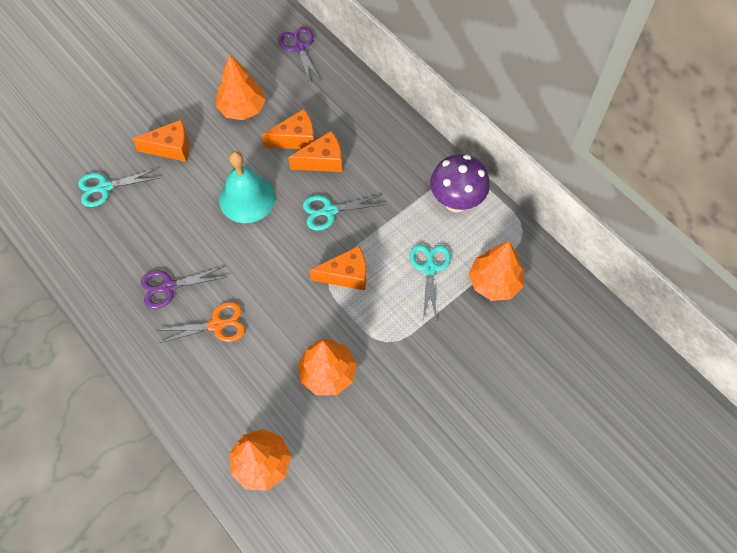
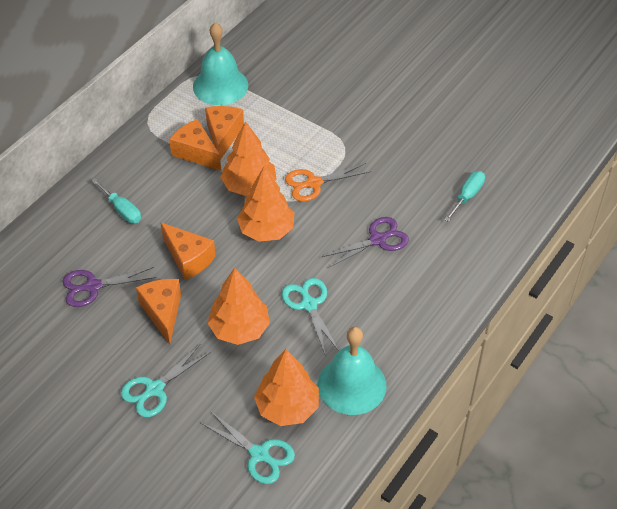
purple mushroom: 1 -> 0
turquoise bell: 1 -> 2
turquoise screwdriver: 0 -> 2

